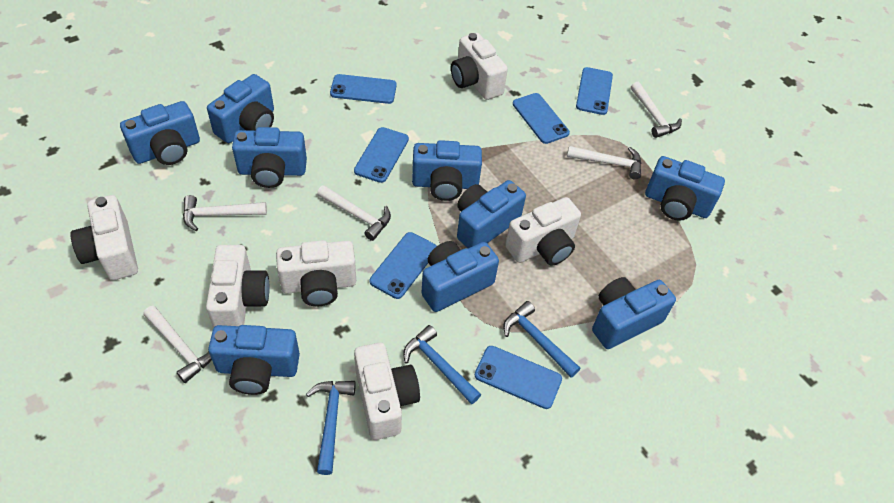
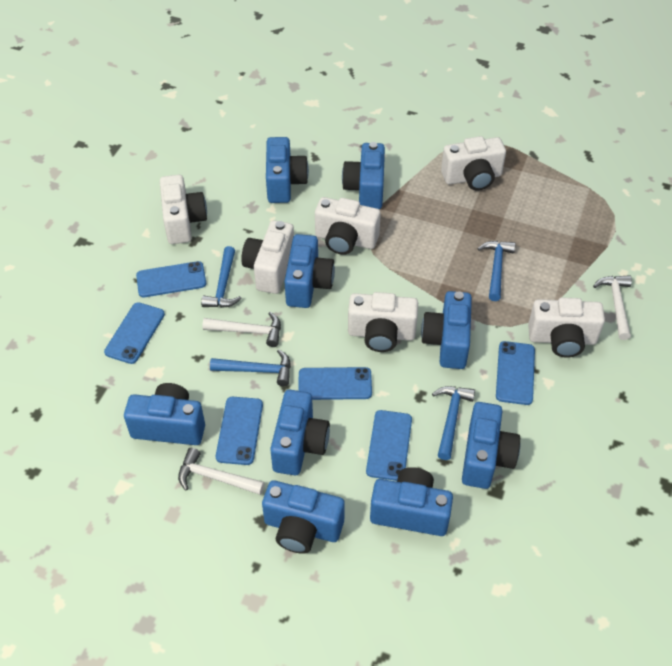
blue hammer: 3 -> 4
white hammer: 5 -> 3

